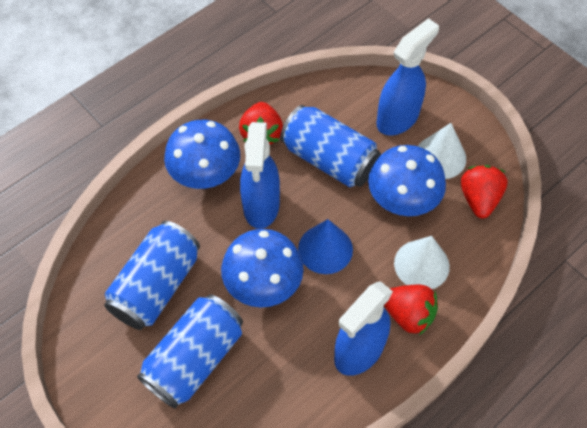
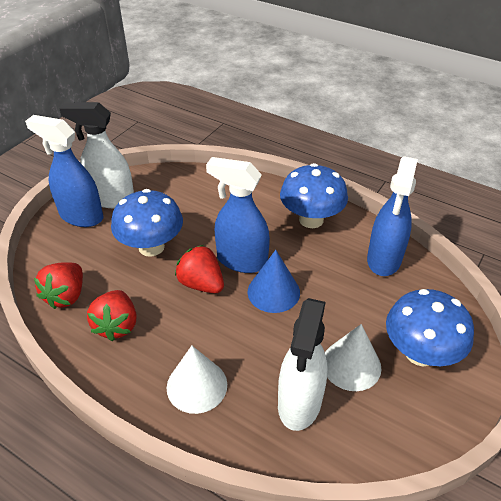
blue can: 3 -> 0
white spray bottle: 0 -> 2

